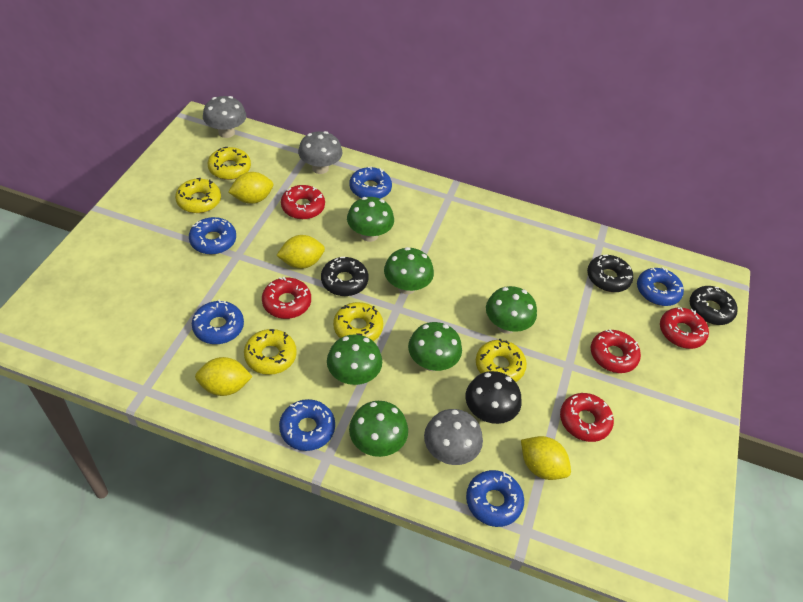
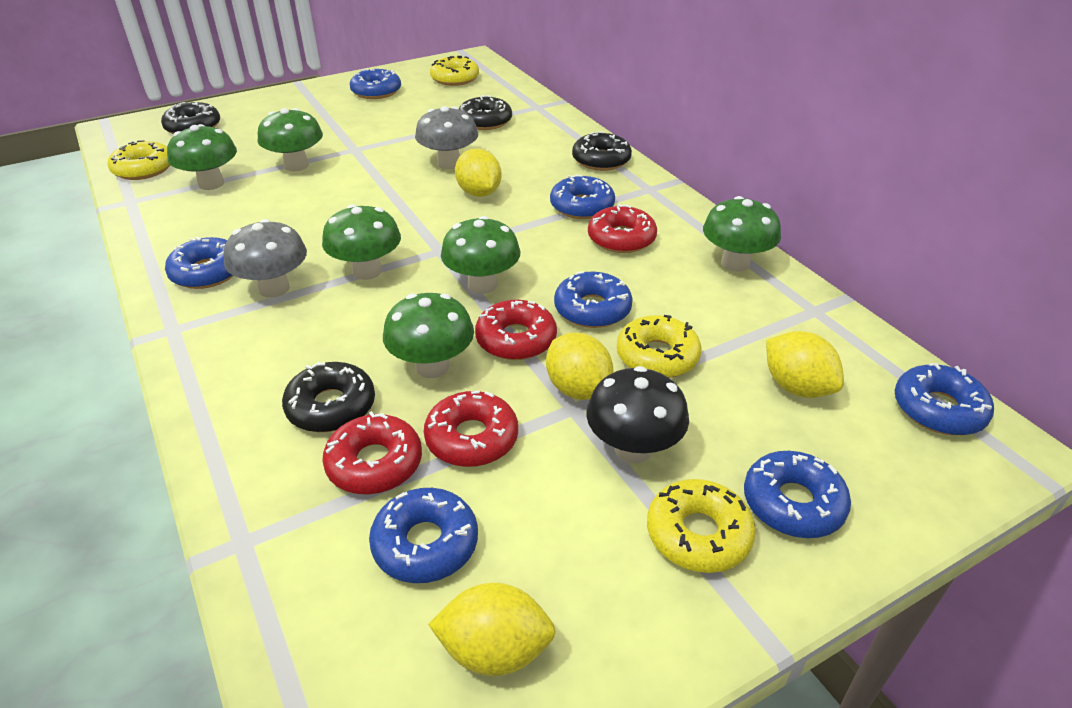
black donut: 3 -> 4
blue donut: 6 -> 7
grey mushroom: 3 -> 2
red donut: 5 -> 4
yellow donut: 5 -> 4

